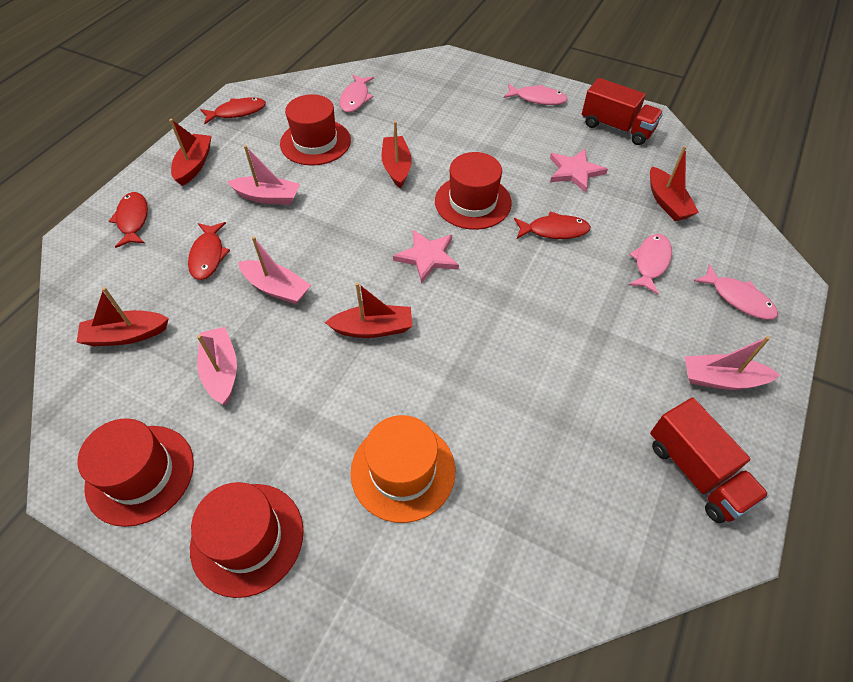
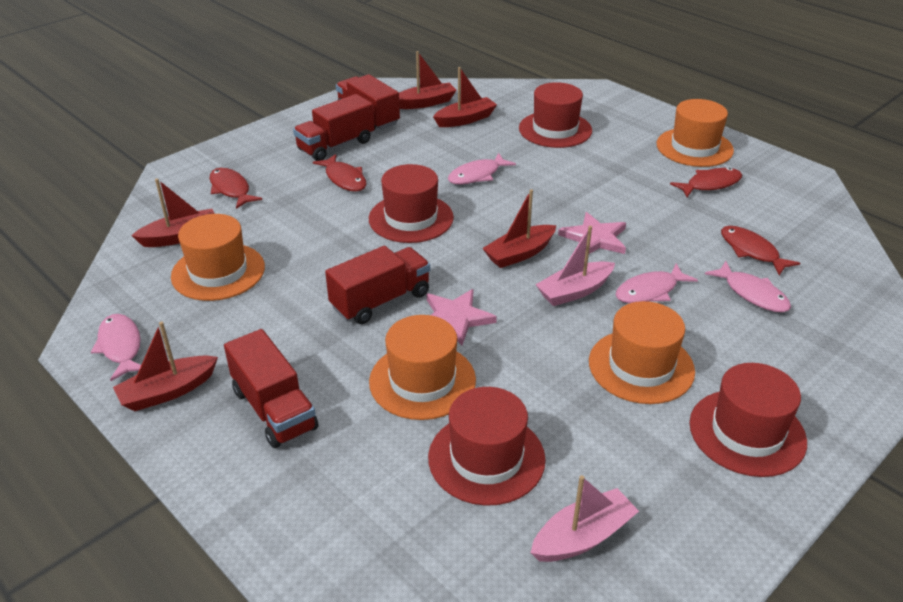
orange hat: 1 -> 4
pink boat: 4 -> 2
red truck: 2 -> 4

